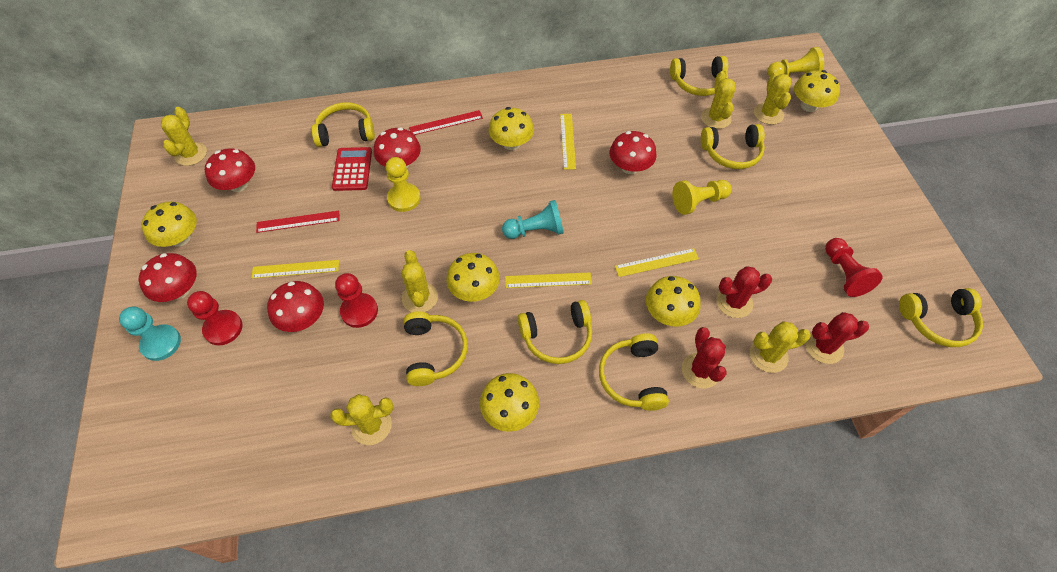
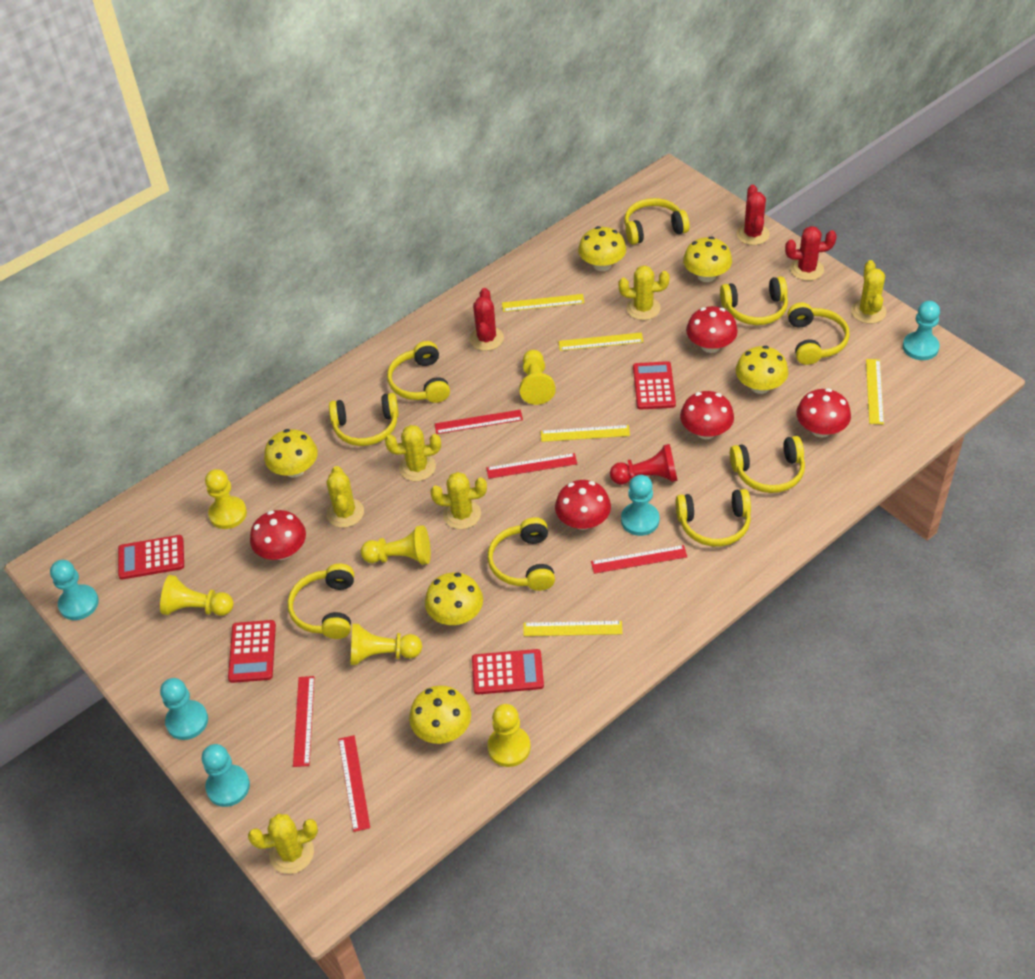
red calculator: 1 -> 4
red pawn: 3 -> 1
red ruler: 2 -> 5
turquoise pawn: 2 -> 5
yellow headphones: 7 -> 9
yellow pawn: 3 -> 6
yellow ruler: 4 -> 5

